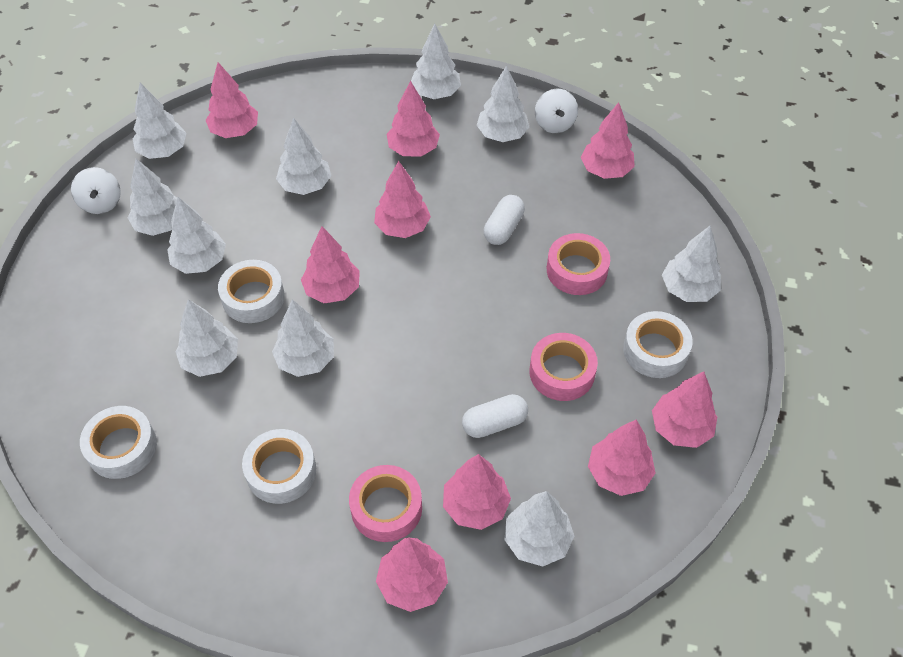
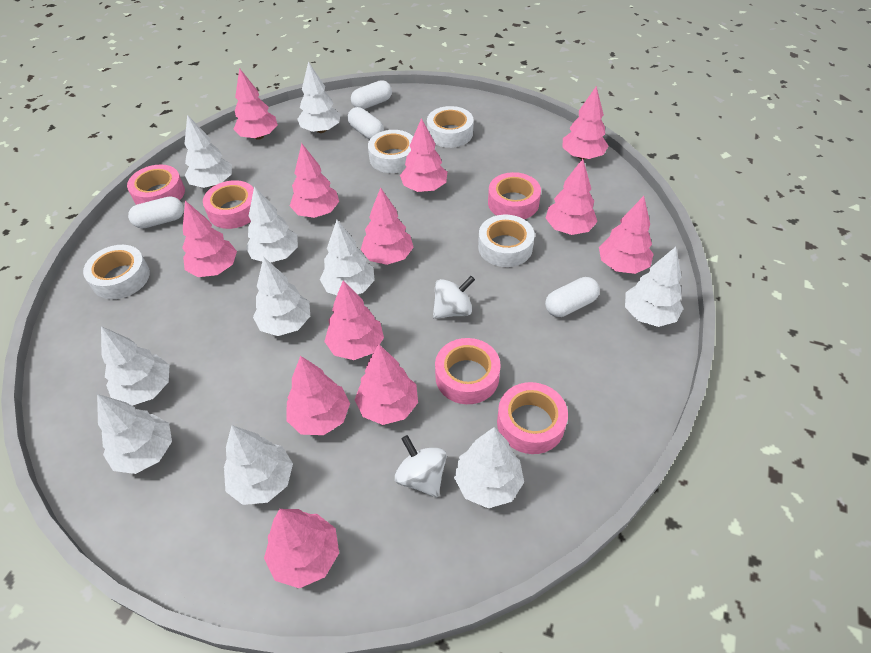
pink tape: 3 -> 5
pink tree: 9 -> 12
white capsule: 2 -> 4

